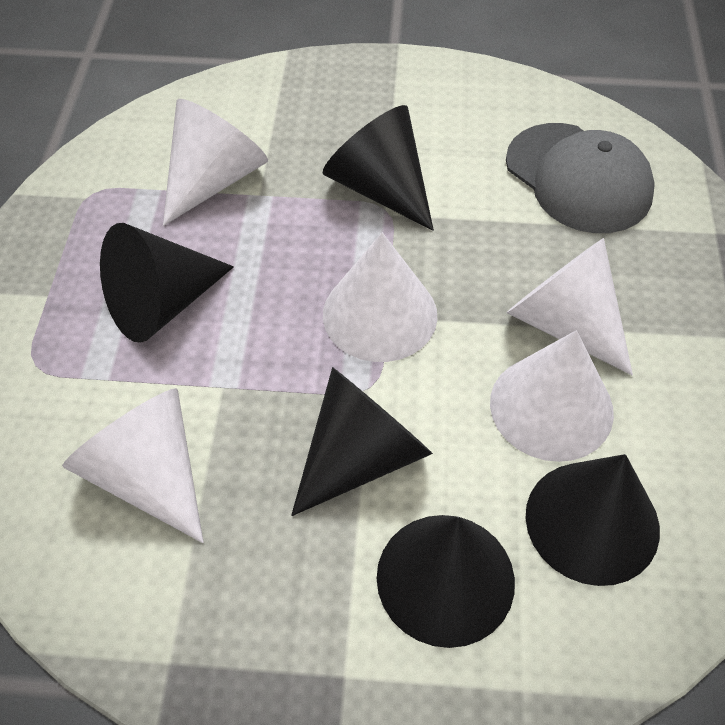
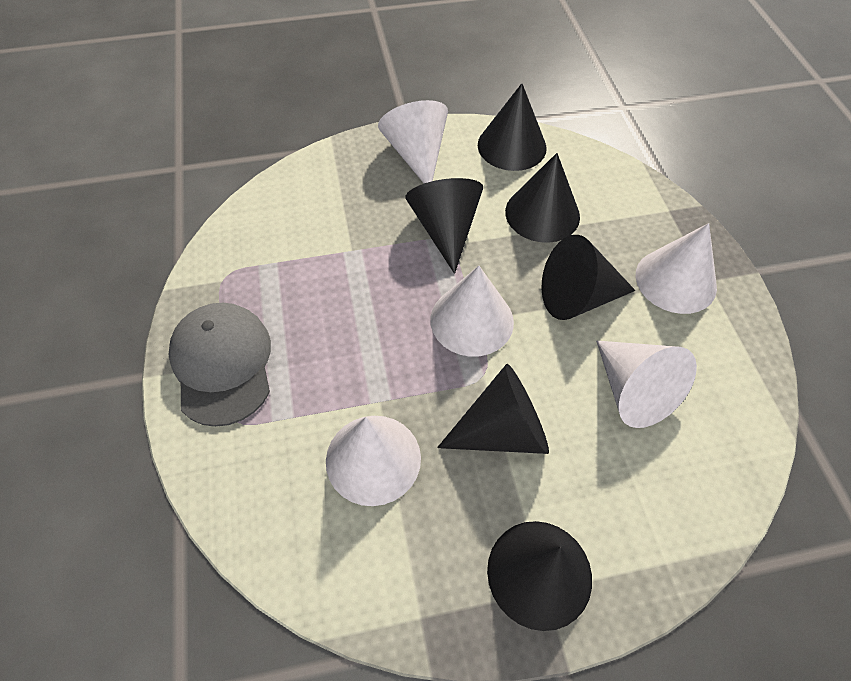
black cone: 5 -> 6

